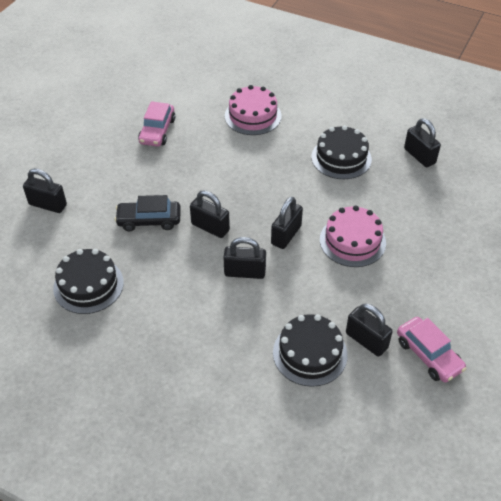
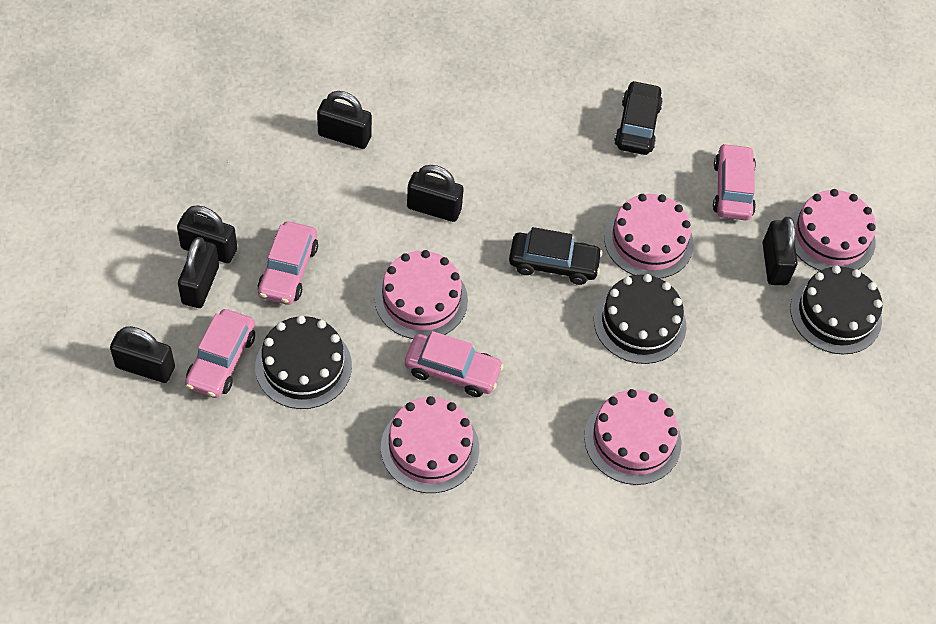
black car: 1 -> 2
pink cake: 2 -> 5
pink car: 2 -> 4

